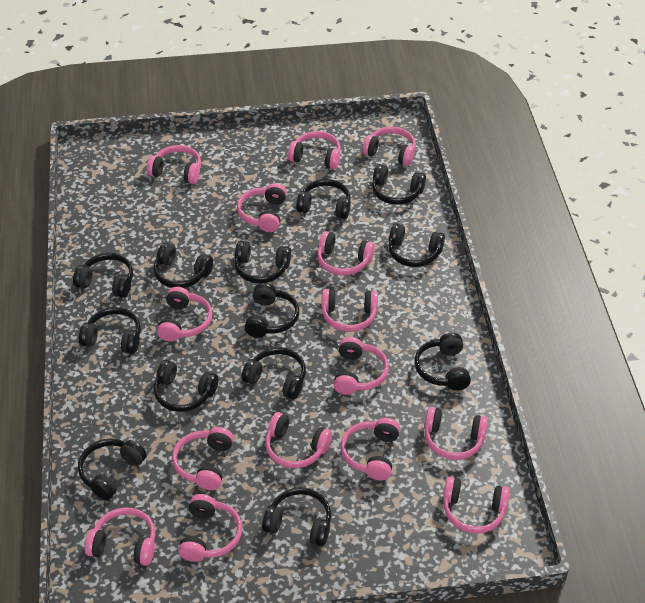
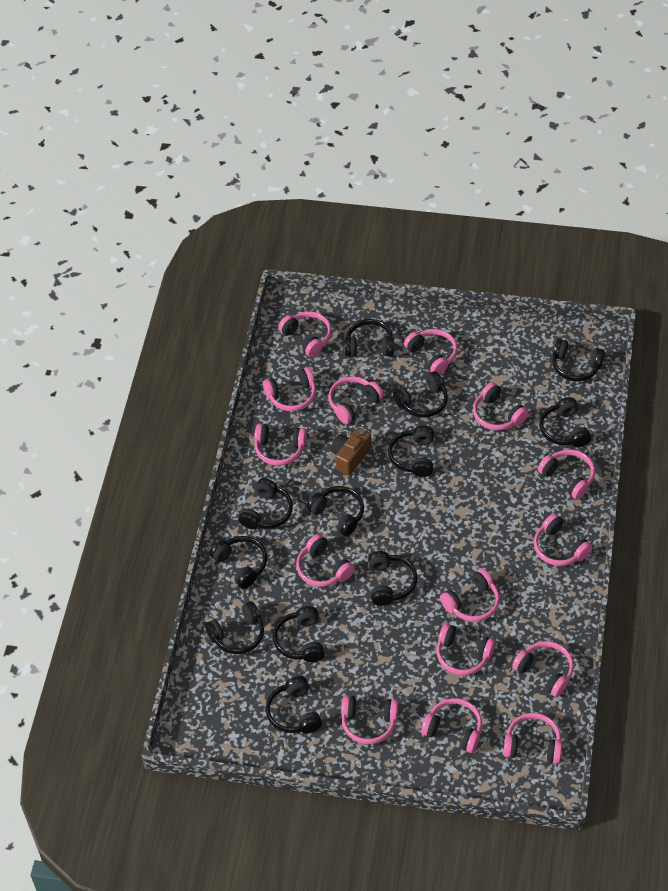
black headphones: 13 -> 12
brown camera: 0 -> 1

